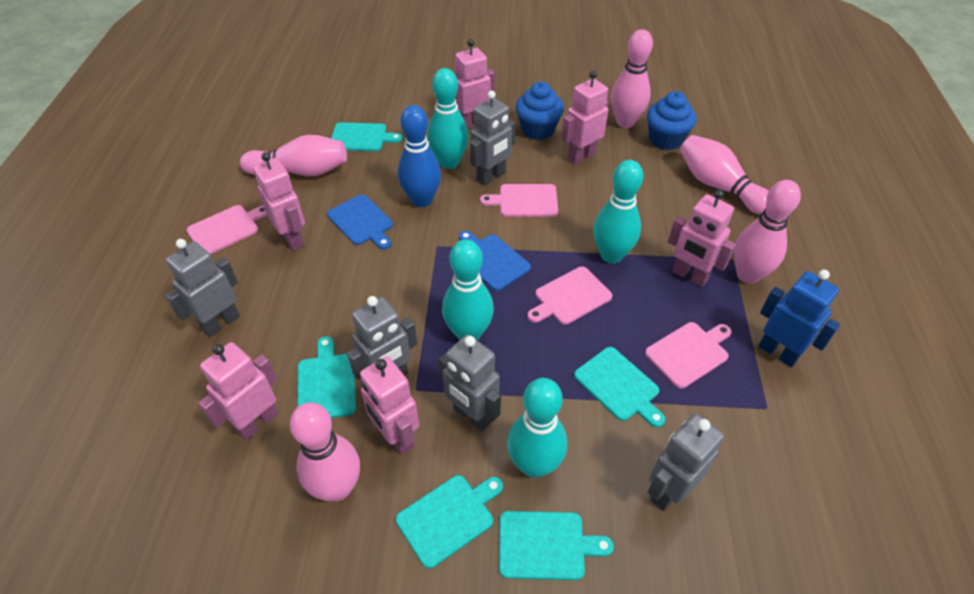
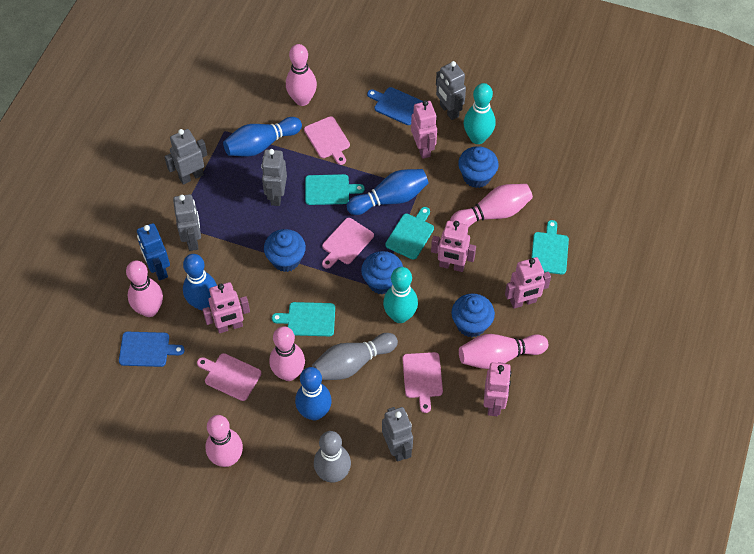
blue bowling pin: 1 -> 4
blue cupcake: 2 -> 4
grey bowling pin: 0 -> 2
pink bowling pin: 5 -> 6
pink robot: 6 -> 5
turquoise bowling pin: 4 -> 2
turquoise cutting board: 5 -> 4

